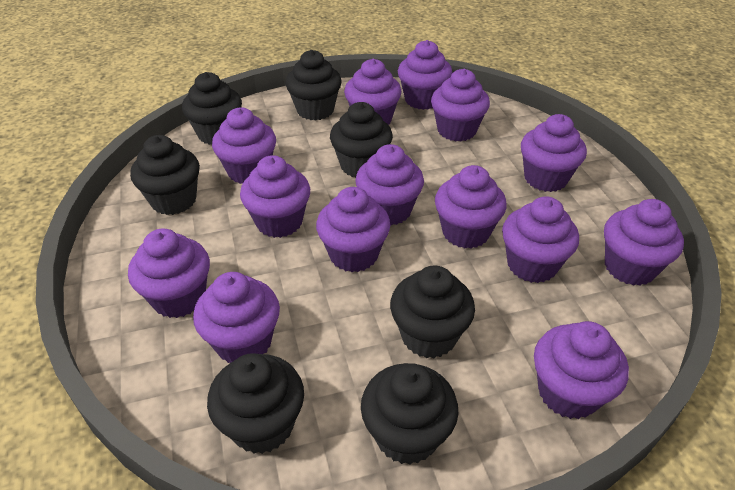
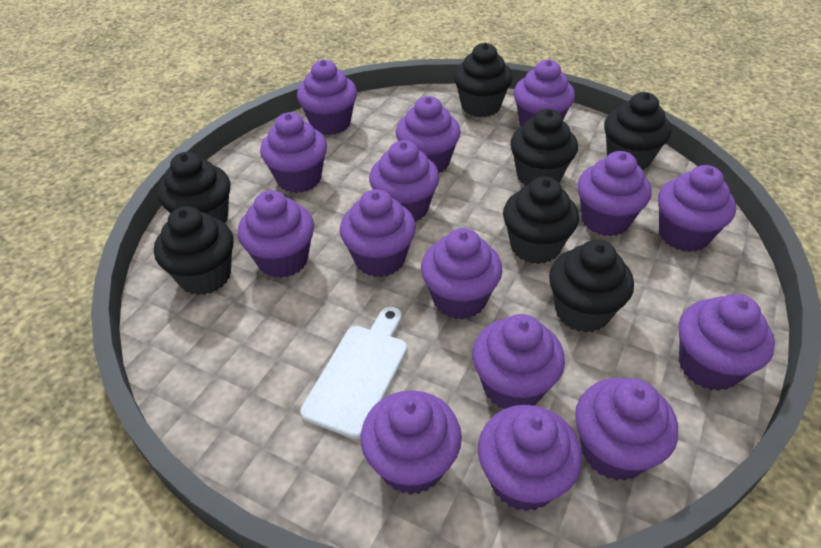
purple cupcake: 14 -> 15
white cutting board: 0 -> 1

